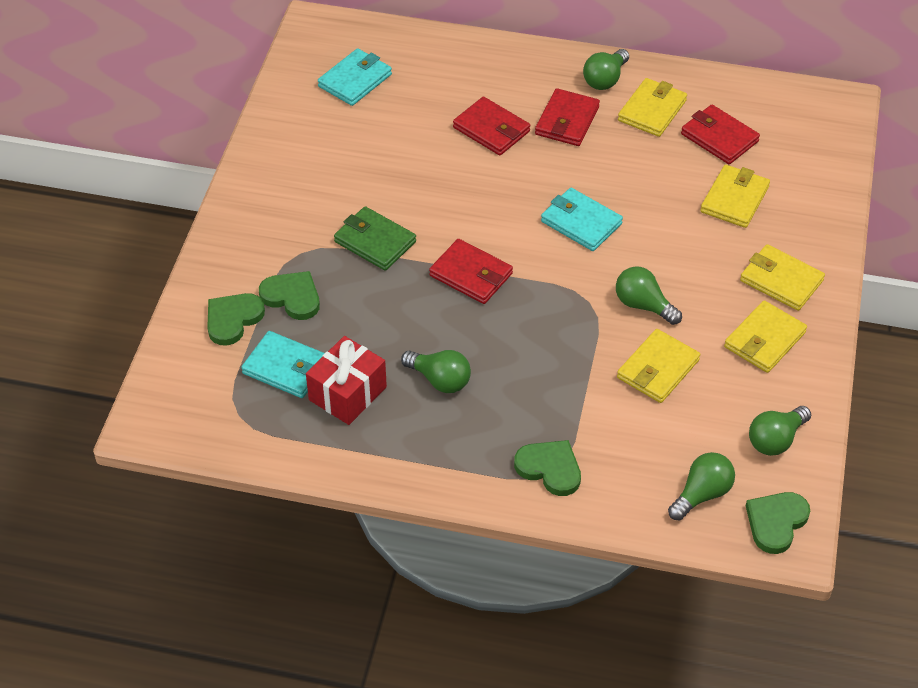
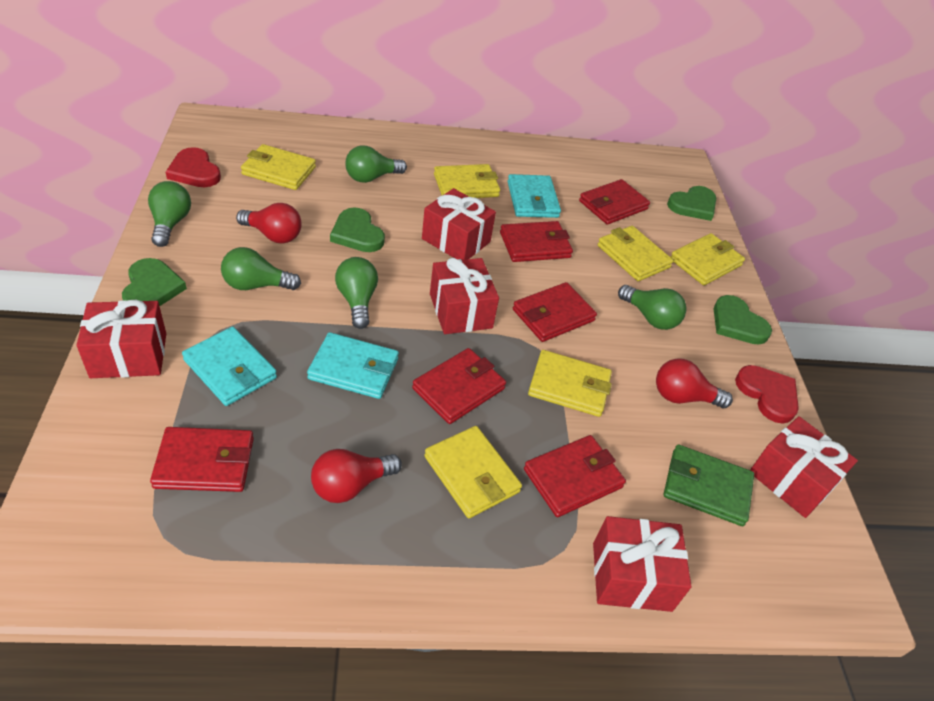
red gift: 1 -> 5
red heart: 0 -> 2
red light bulb: 0 -> 3
red wallet: 4 -> 6
yellow wallet: 5 -> 6

